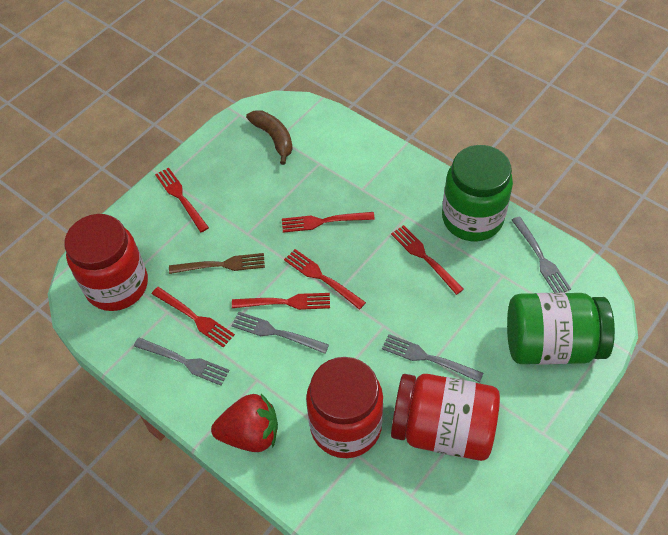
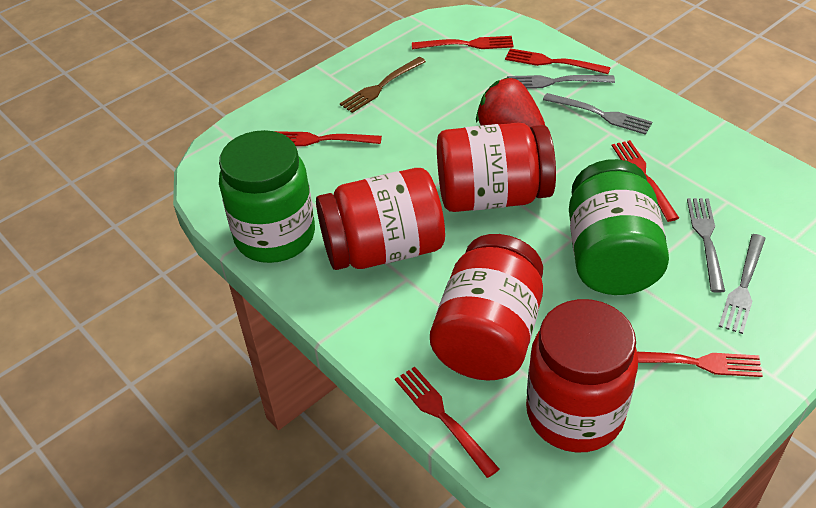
brown banana: 1 -> 0
red jar: 3 -> 4

